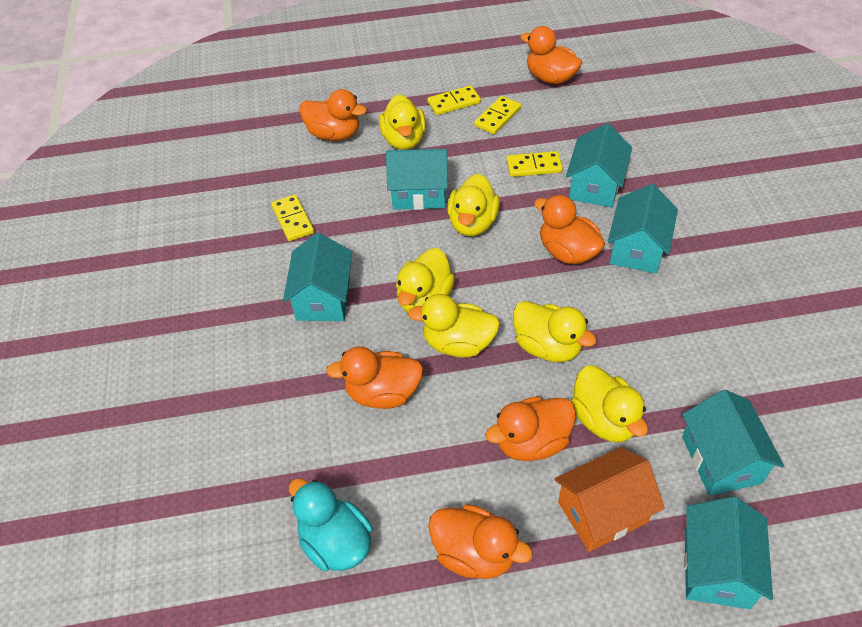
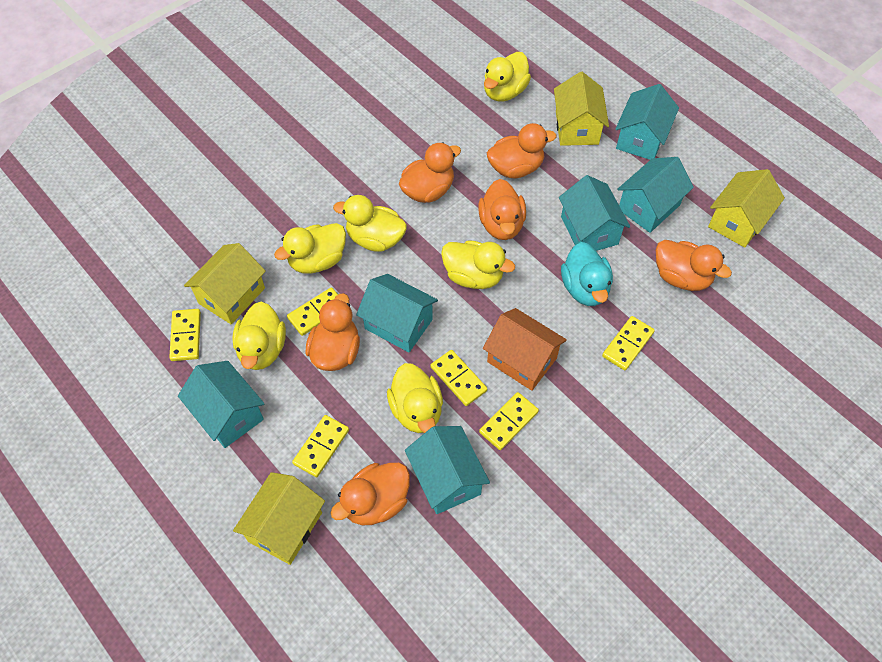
yellow domino: 4 -> 6
yellow house: 0 -> 4

